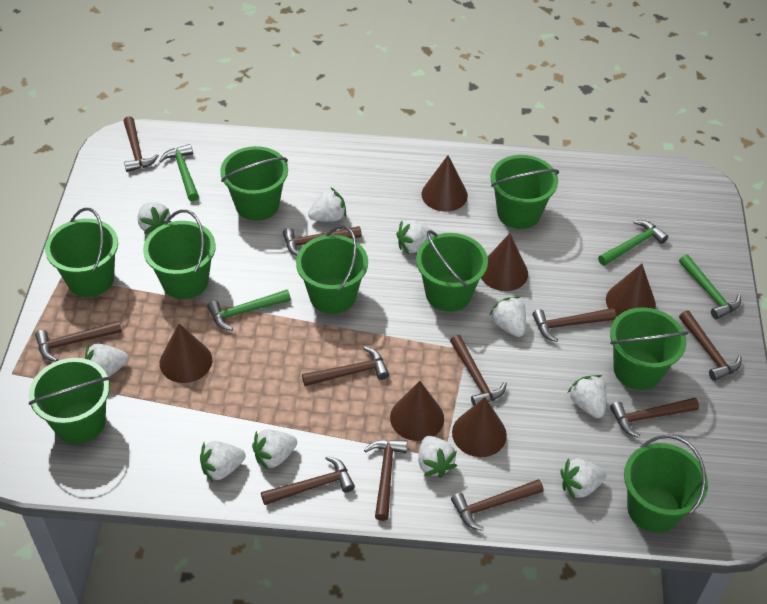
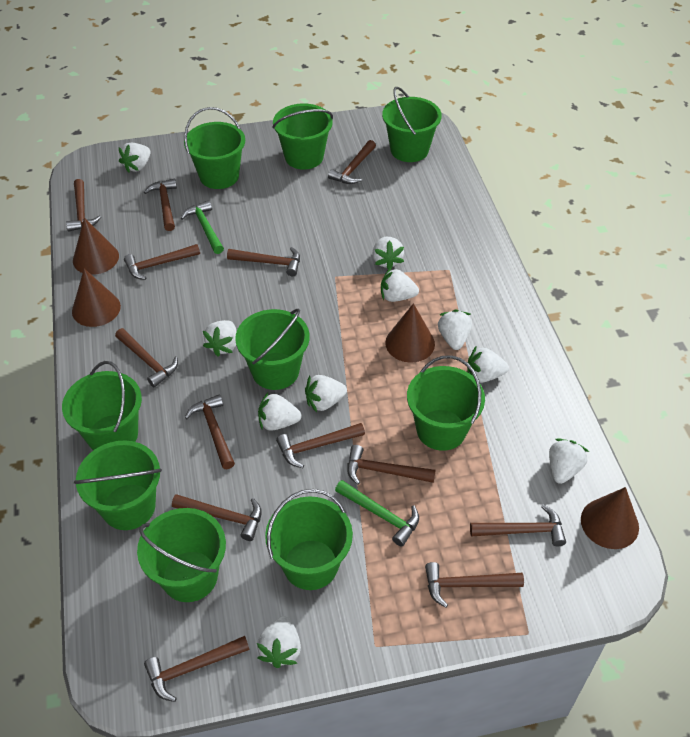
brown cone: 6 -> 4
brown hammer: 11 -> 13
green hammer: 4 -> 2

